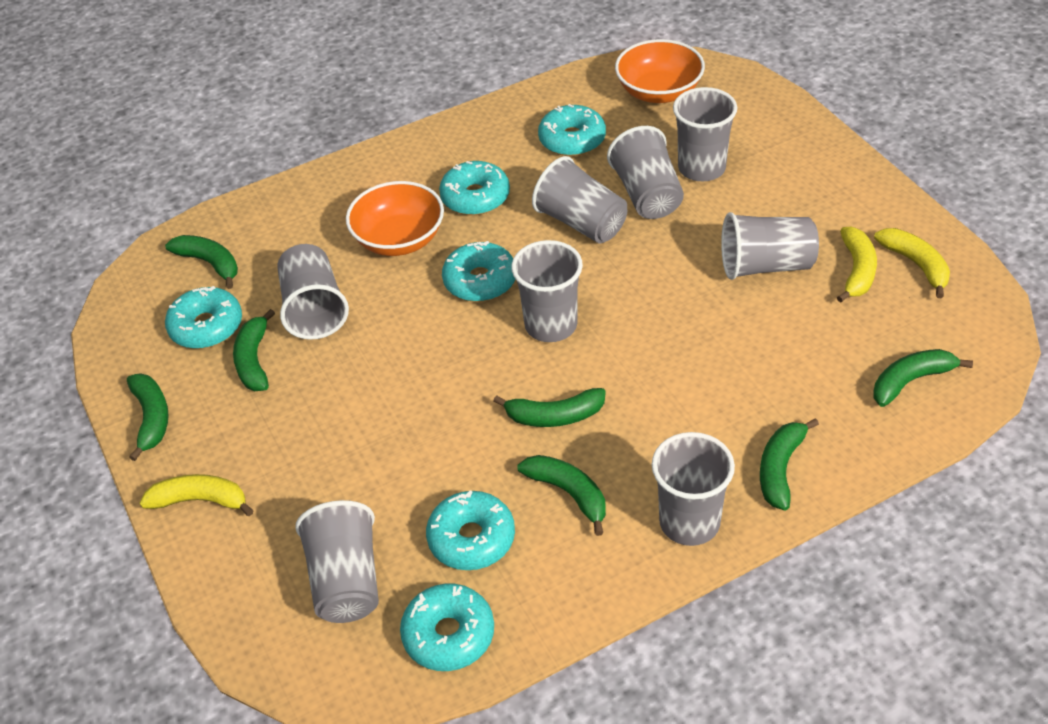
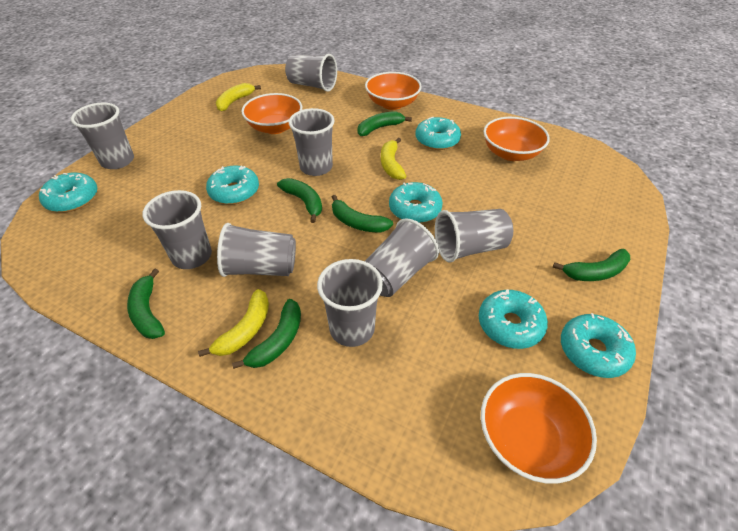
green banana: 7 -> 6
orange bowl: 2 -> 4

